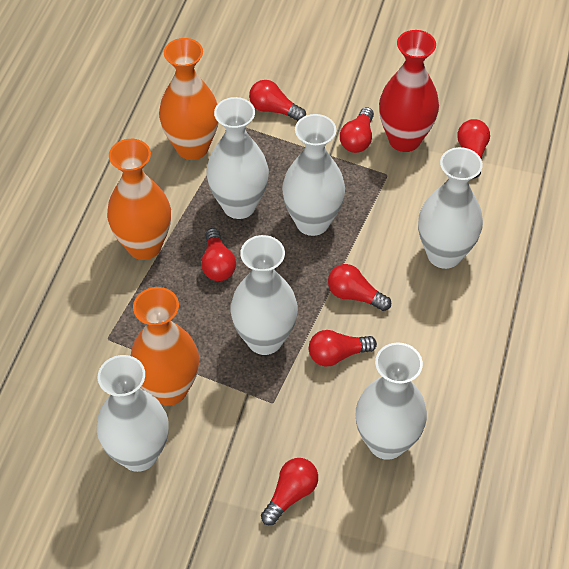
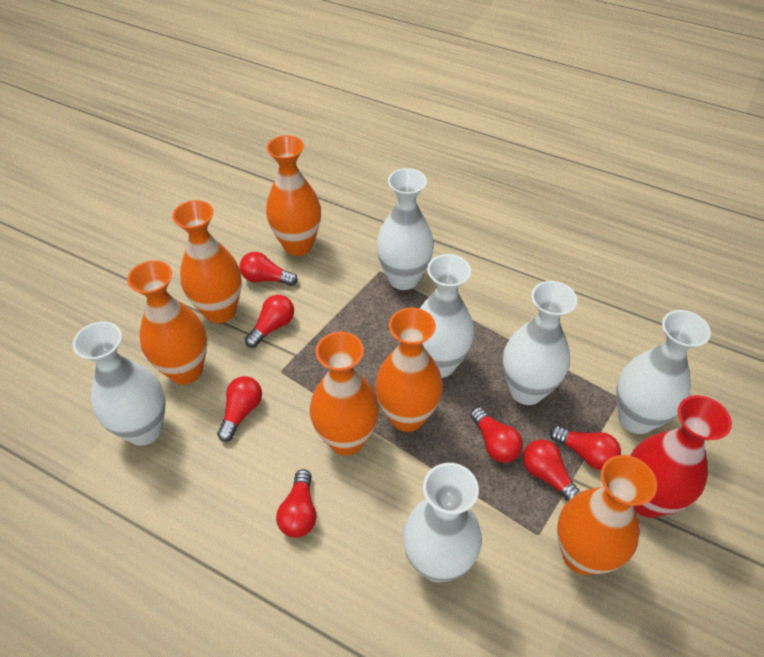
orange vase: 3 -> 6

